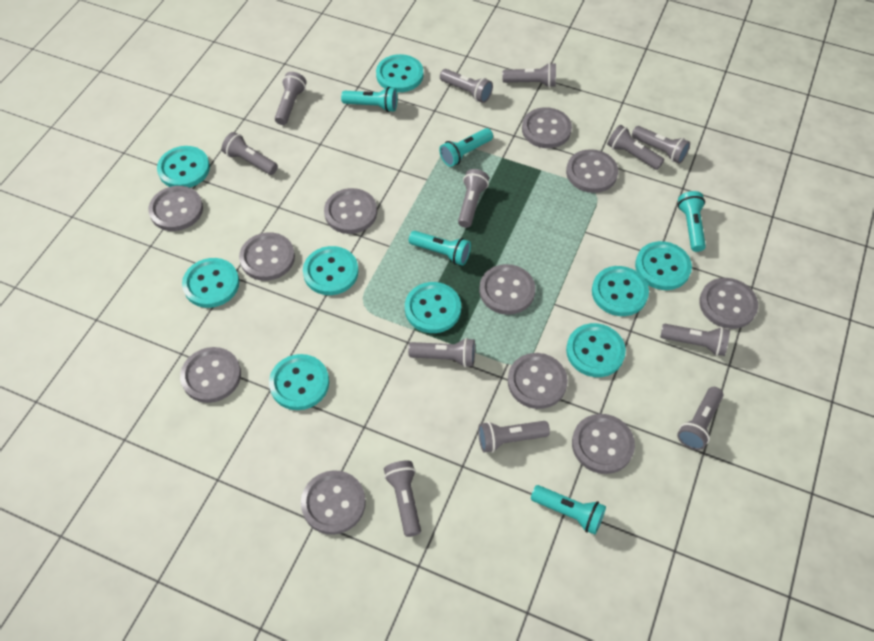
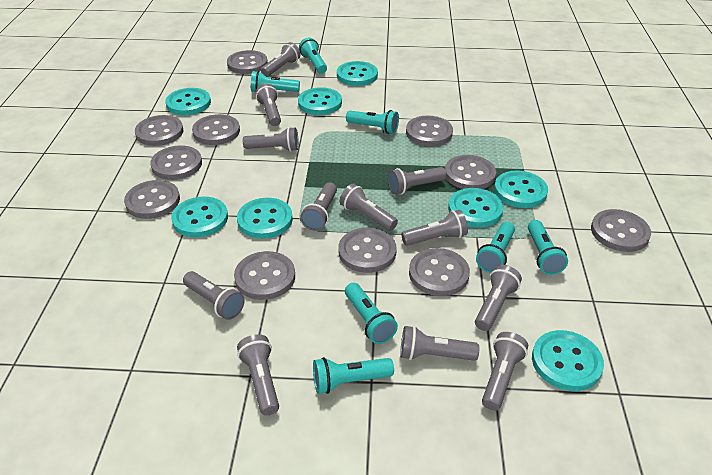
turquoise button: 9 -> 8
turquoise flashlight: 5 -> 7

